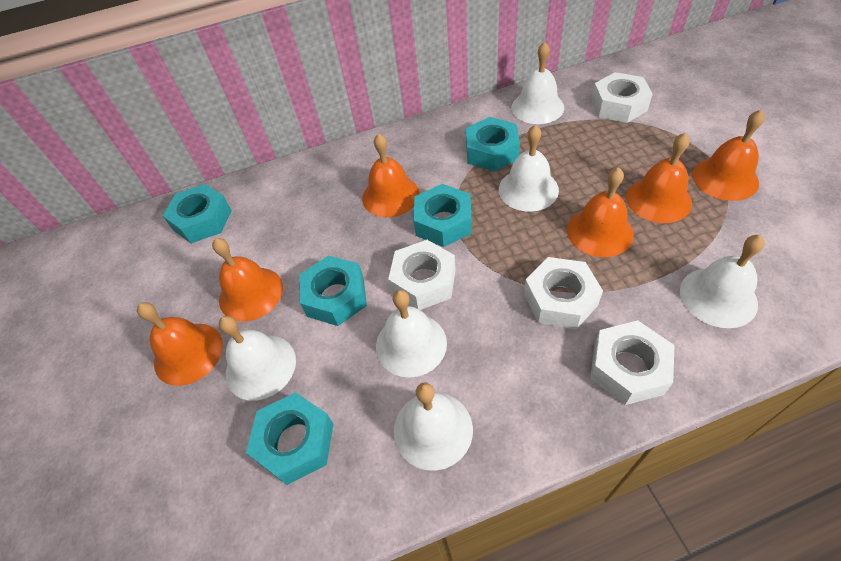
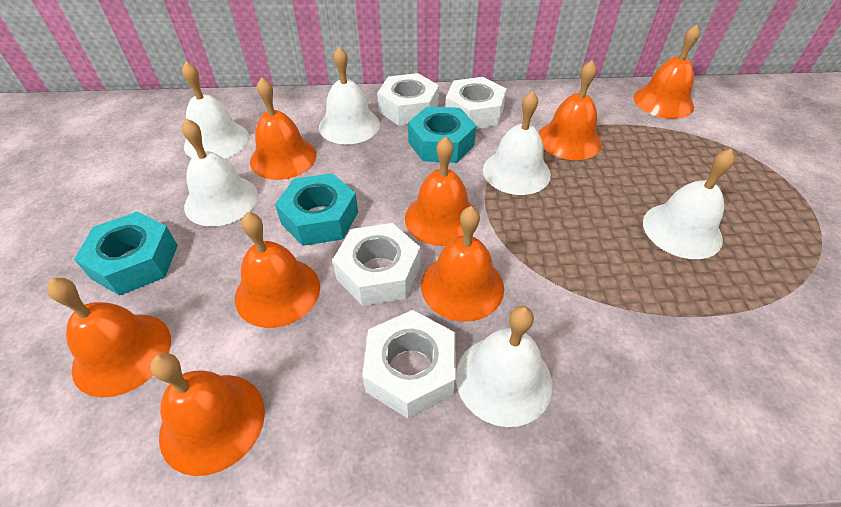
orange bell: 6 -> 8
turquoise nut: 5 -> 3

